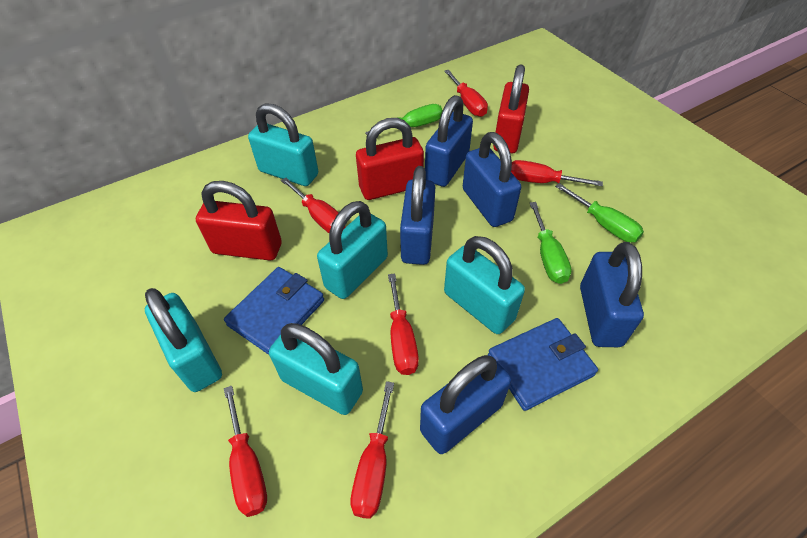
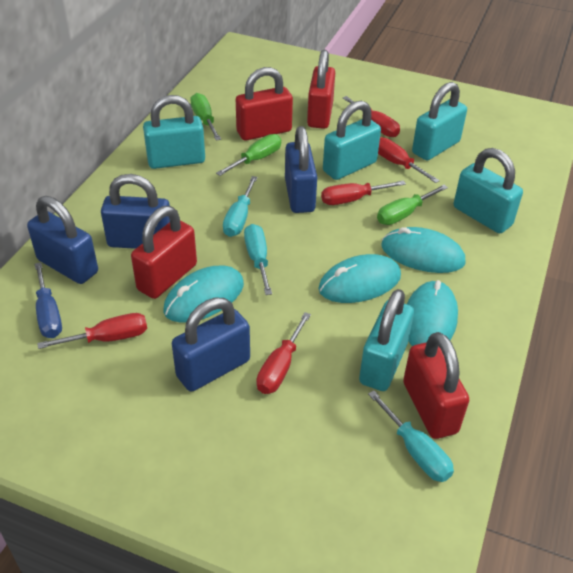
blue padlock: 5 -> 4
blue screwdriver: 0 -> 1
blue wallet: 2 -> 0
red padlock: 3 -> 4
red screwdriver: 6 -> 5
turquoise mouse: 0 -> 4
turquoise screwdriver: 0 -> 3

